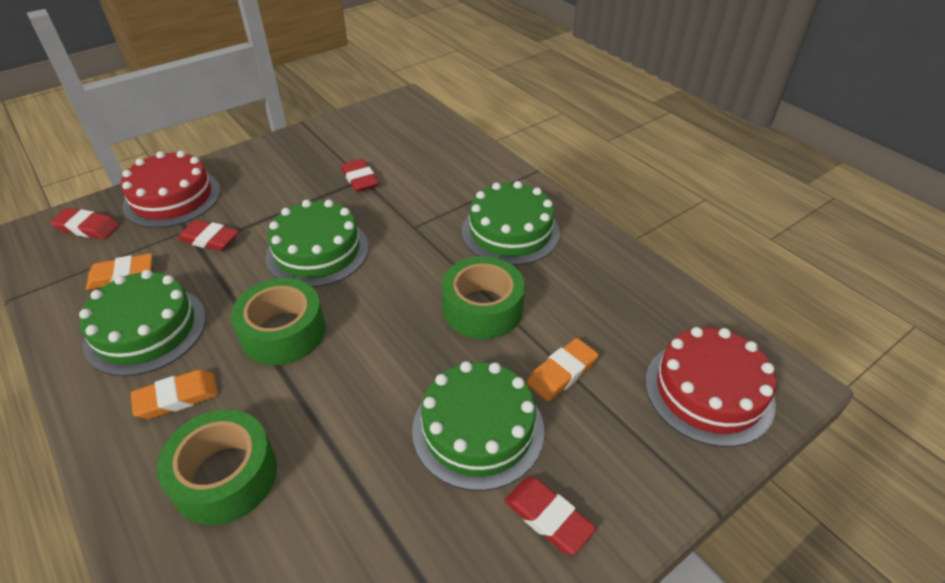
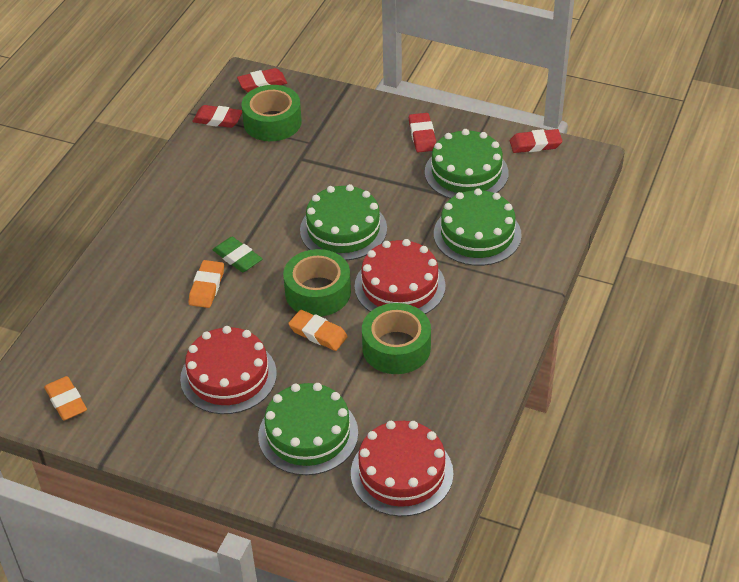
green eraser: 0 -> 1
red cake: 2 -> 3

